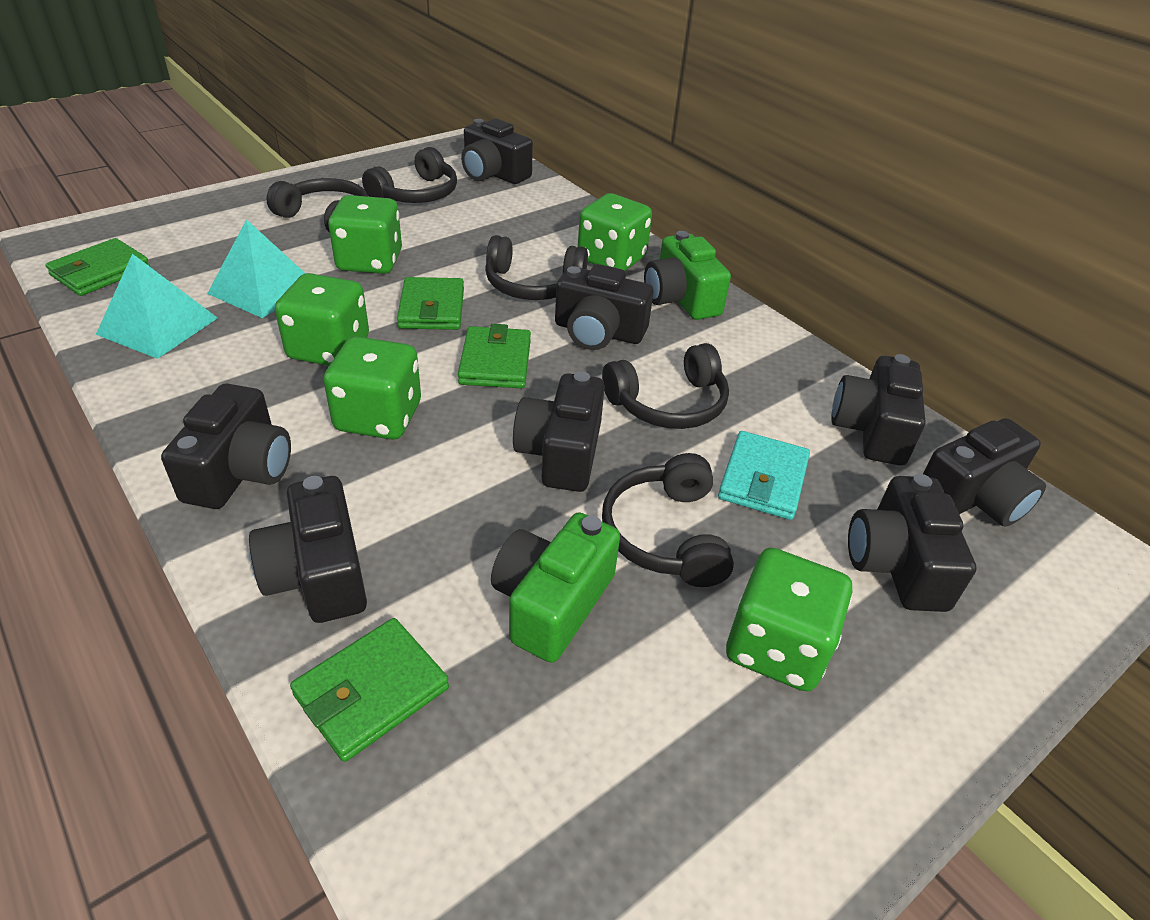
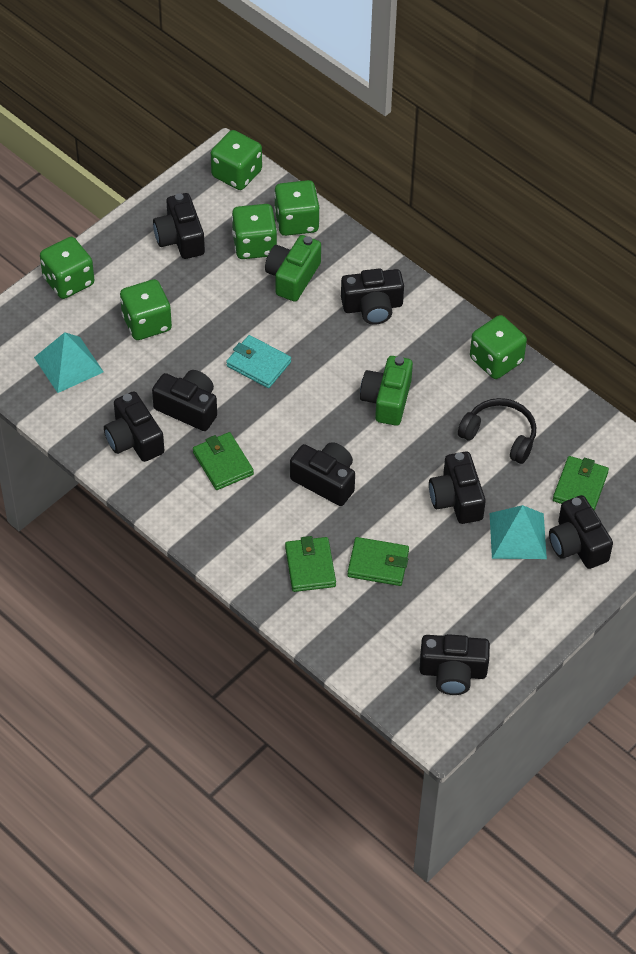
black headphones: 5 -> 1
green dice: 5 -> 6

